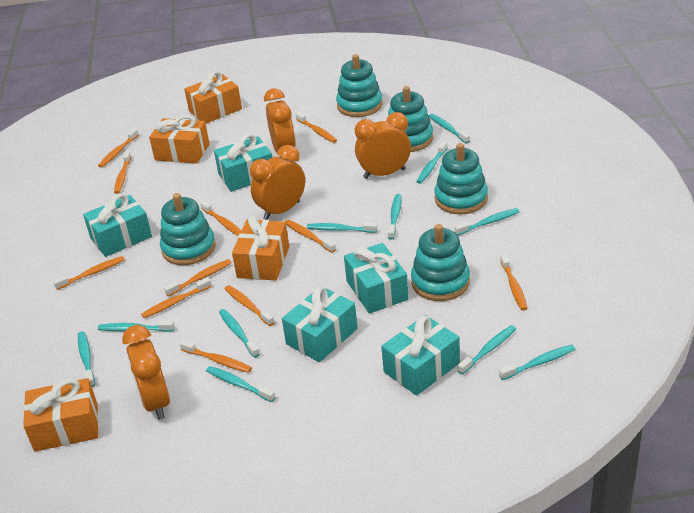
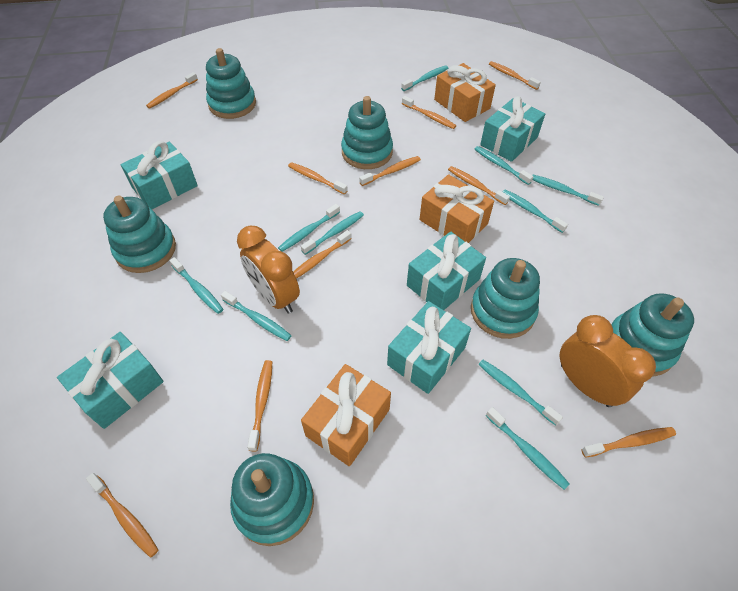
orange clock: 4 -> 2
orange gift: 4 -> 3
orange toothbrush: 11 -> 10
turquoise stacking toy: 5 -> 6
turquoise toothbrush: 11 -> 10

